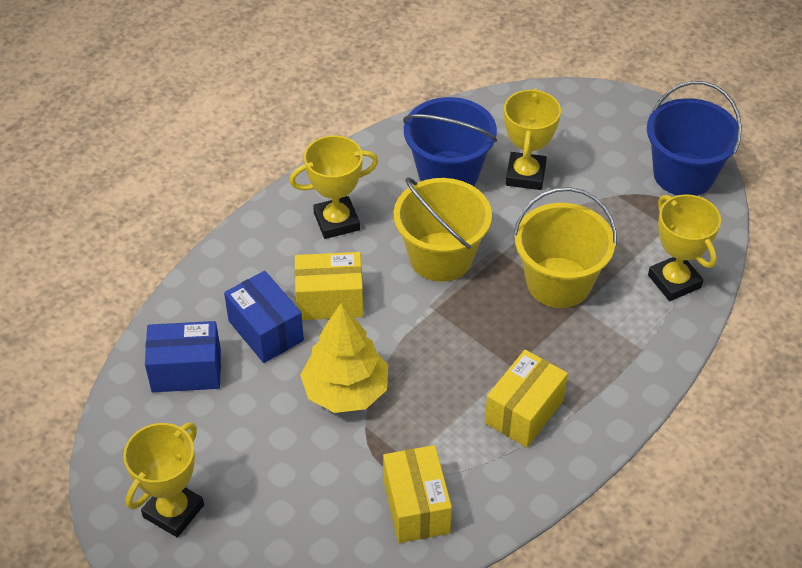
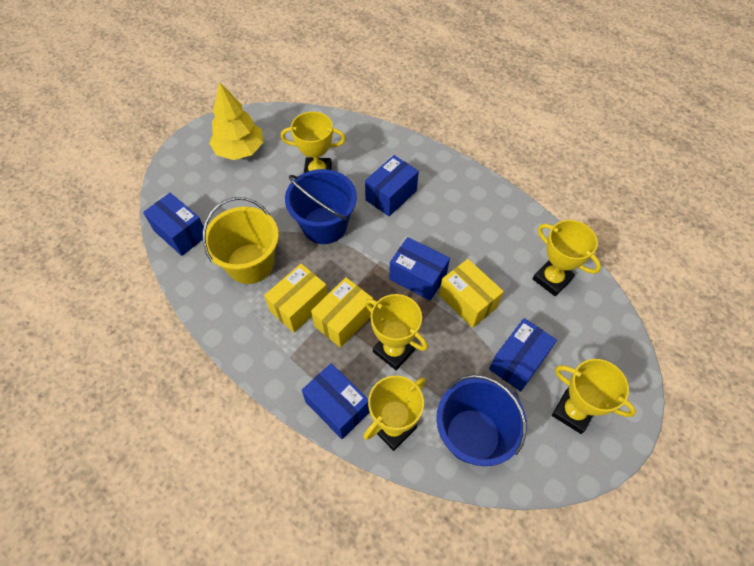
blue box: 2 -> 5
yellow bucket: 2 -> 1
yellow trophy: 4 -> 5

